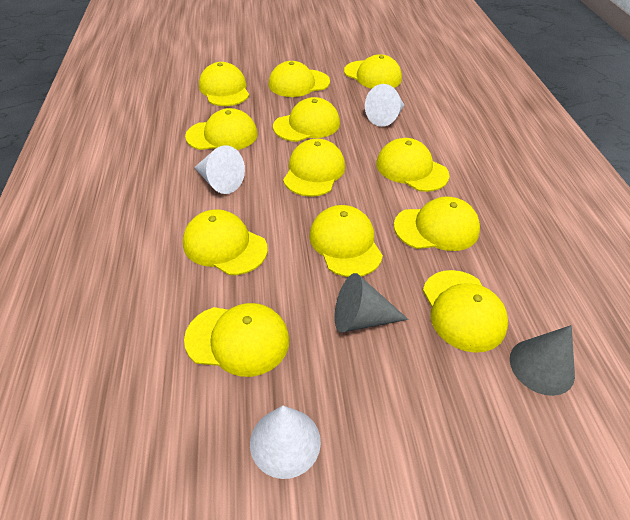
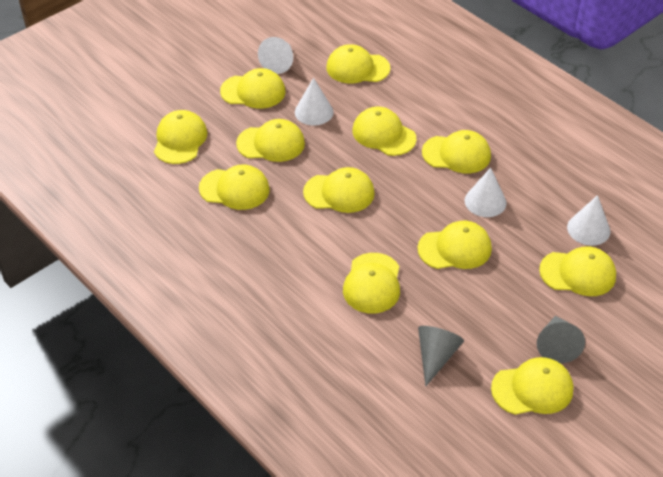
white cone: 3 -> 4

